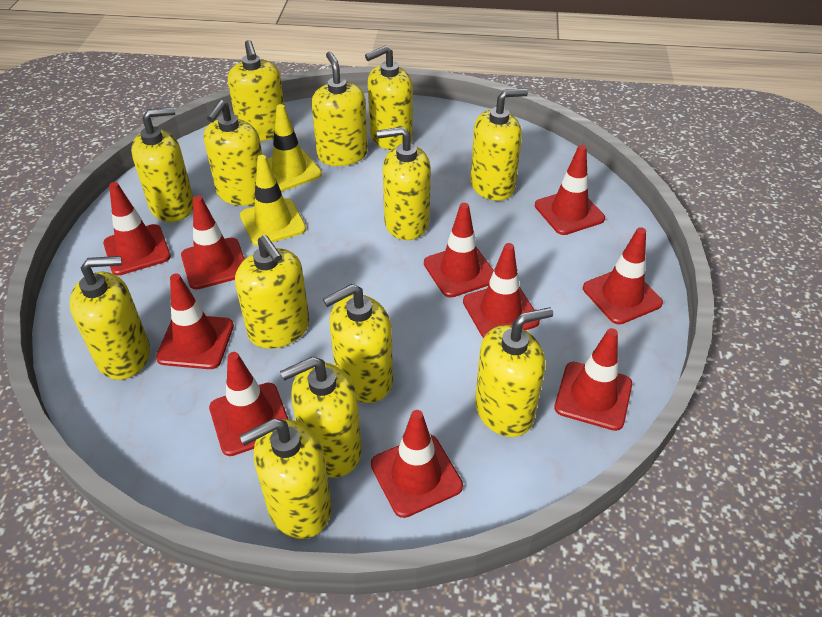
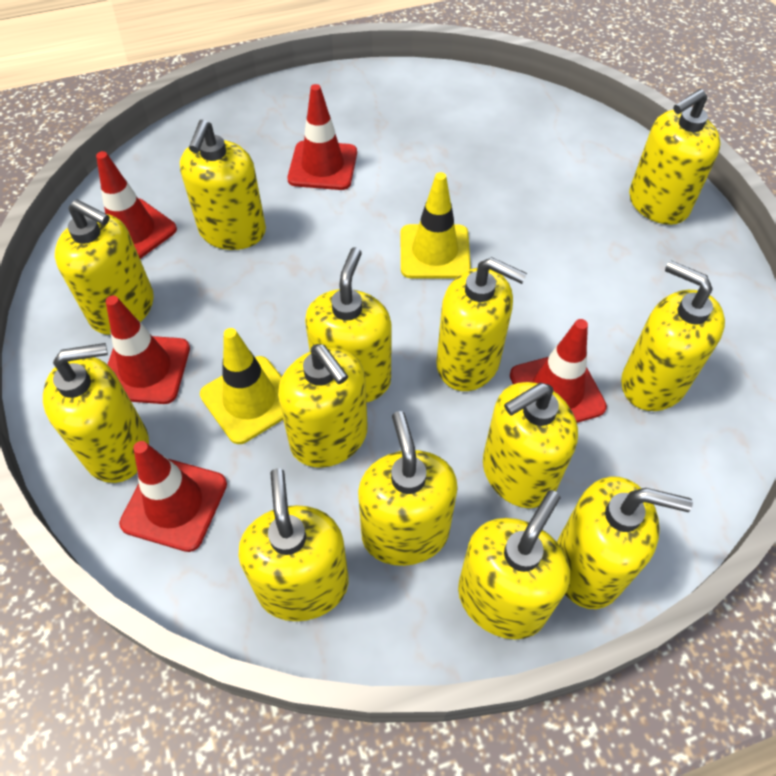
red traffic cone: 10 -> 5

